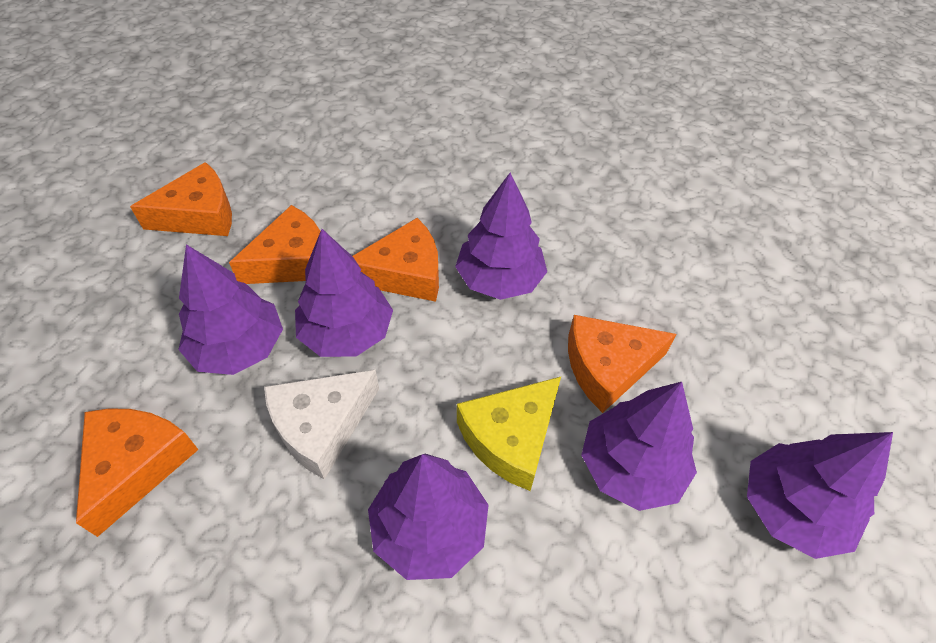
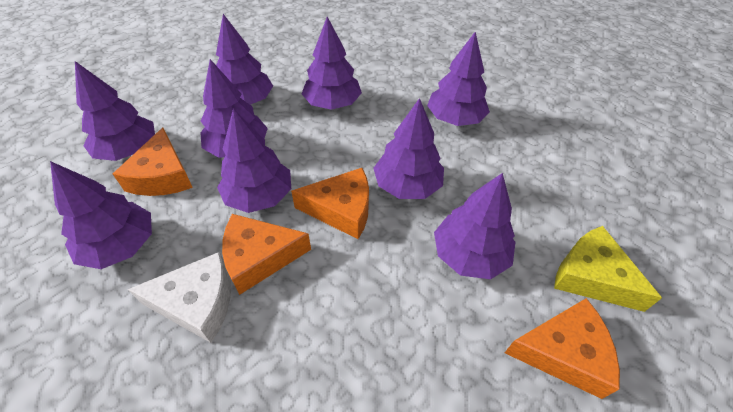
orange cheese: 5 -> 4
purple tree: 6 -> 9

